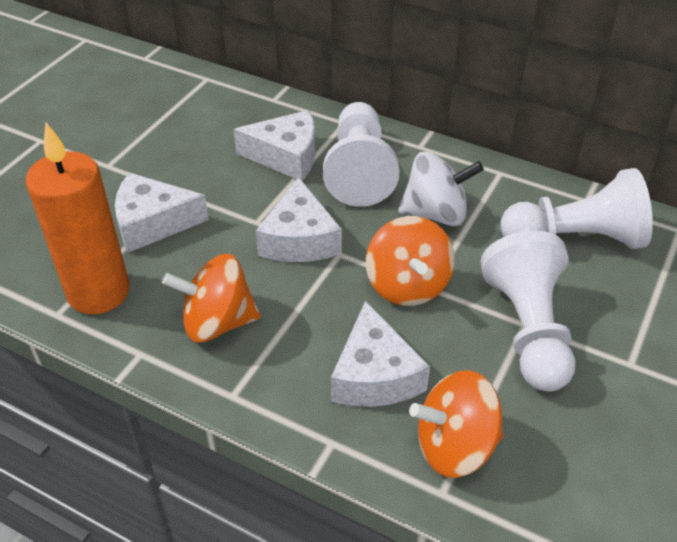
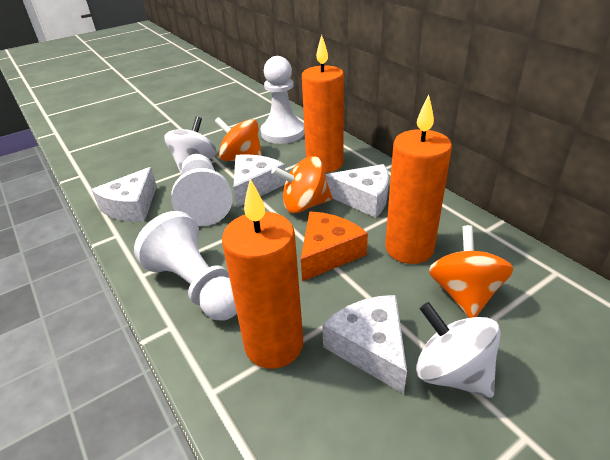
orange candle: 1 -> 3
orange cheese: 0 -> 1
white spinning top: 1 -> 2

